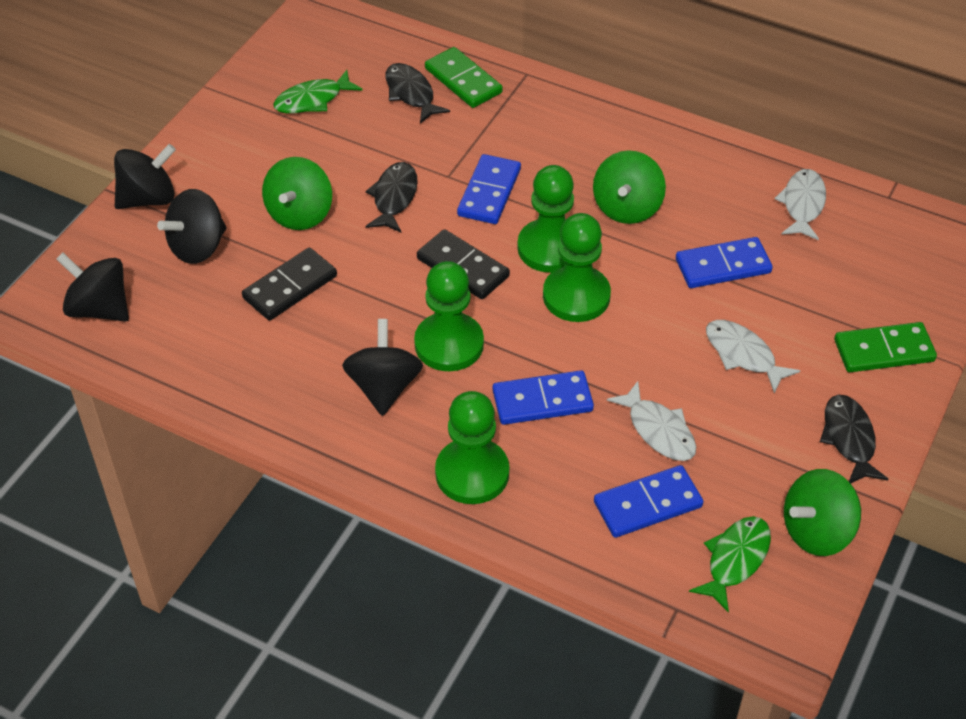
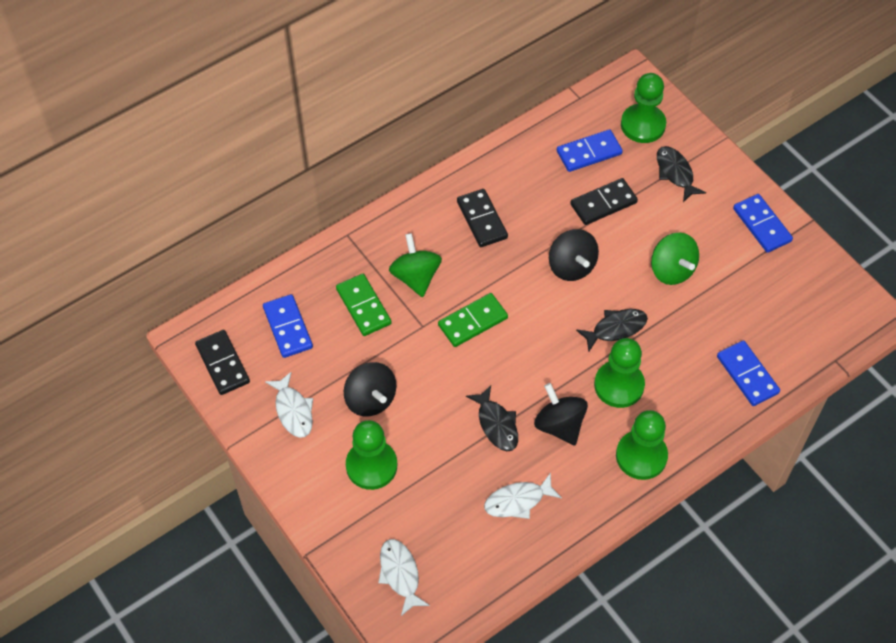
black domino: 2 -> 3
black spinning top: 4 -> 3
green fish: 2 -> 0
green spinning top: 3 -> 2

